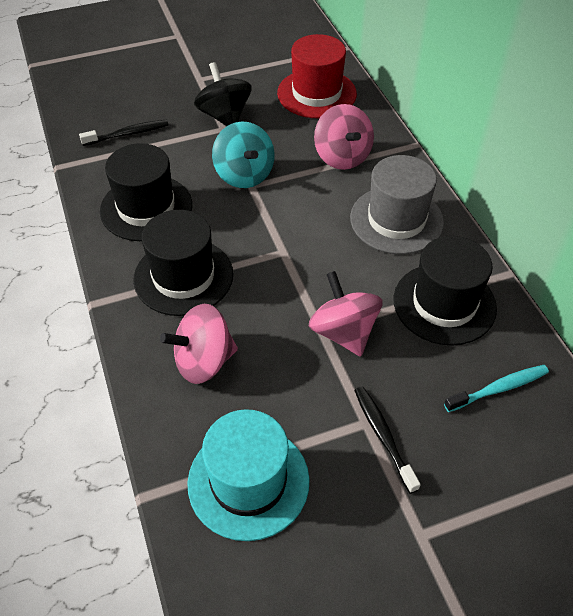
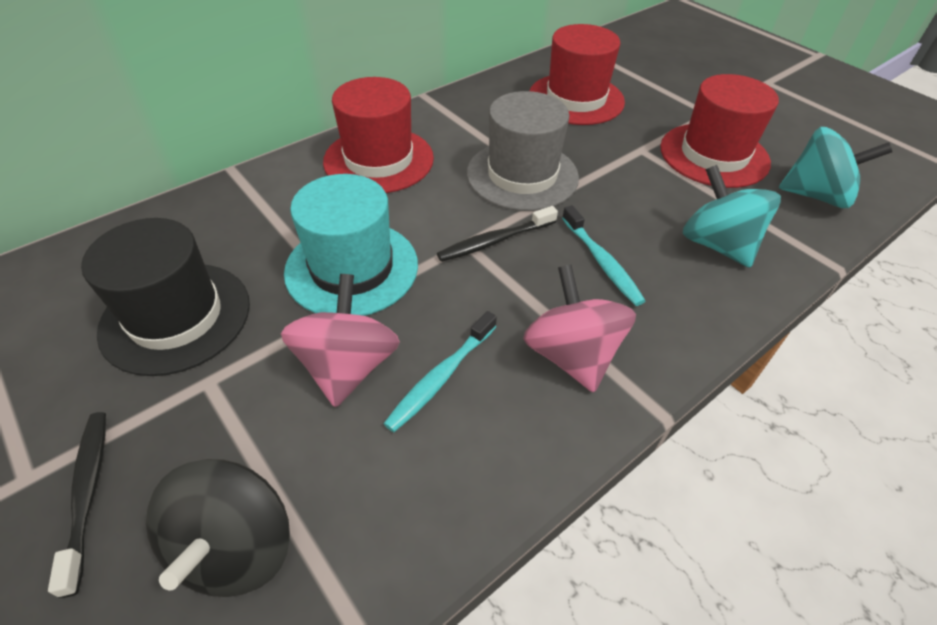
black hat: 3 -> 1
pink spinning top: 3 -> 2
red hat: 1 -> 3
turquoise spinning top: 1 -> 2
turquoise toothbrush: 1 -> 2

